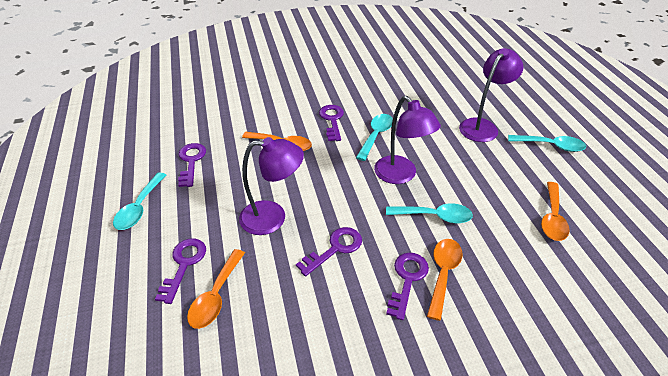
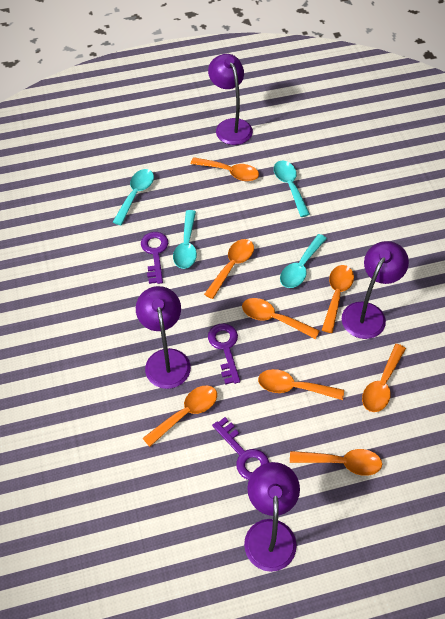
orange spoon: 4 -> 8
purple key: 5 -> 3
purple lamp: 3 -> 4

